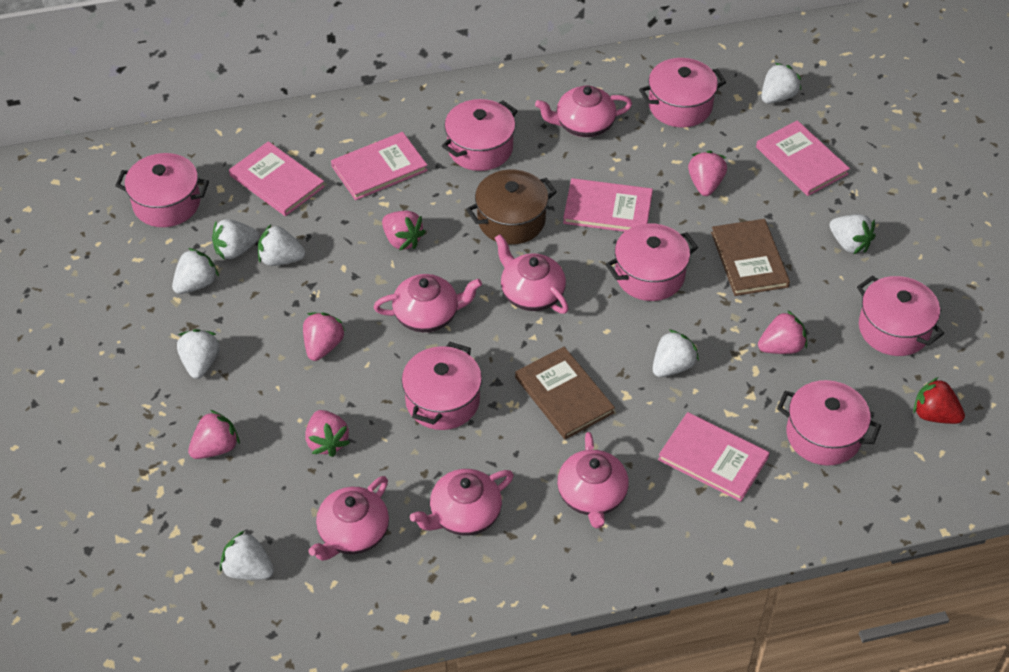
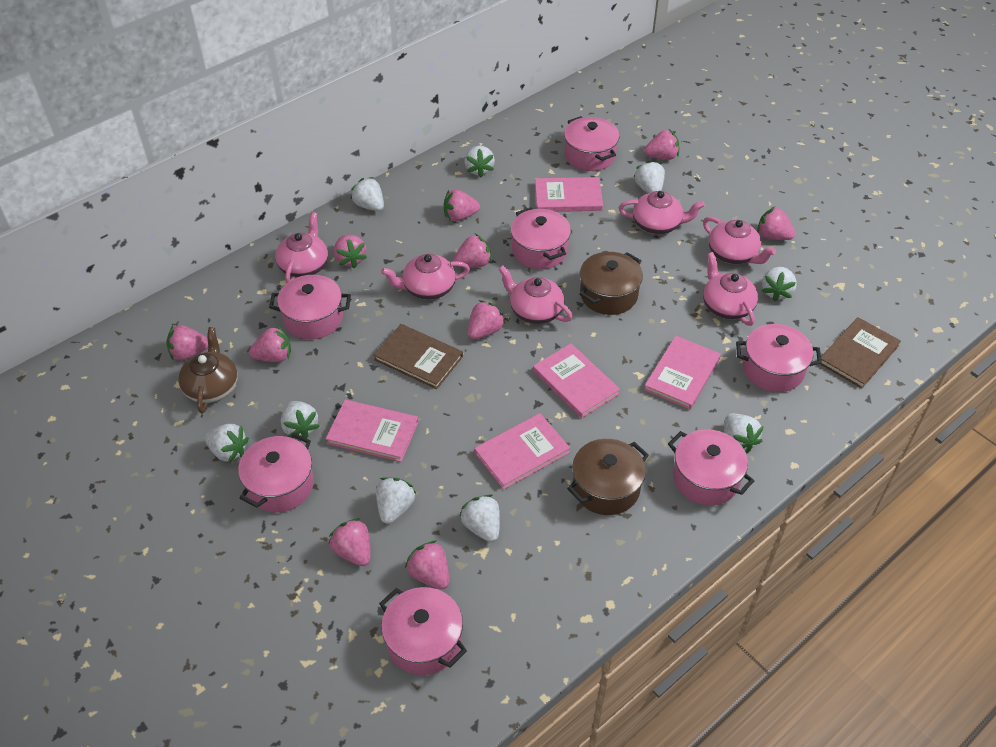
brown pot: 1 -> 2
brown teapot: 0 -> 1
pink strawberry: 6 -> 10
red strawberry: 1 -> 0
white strawberry: 8 -> 9

